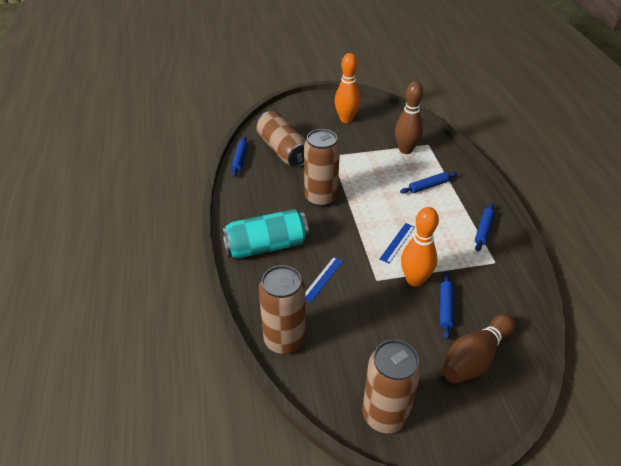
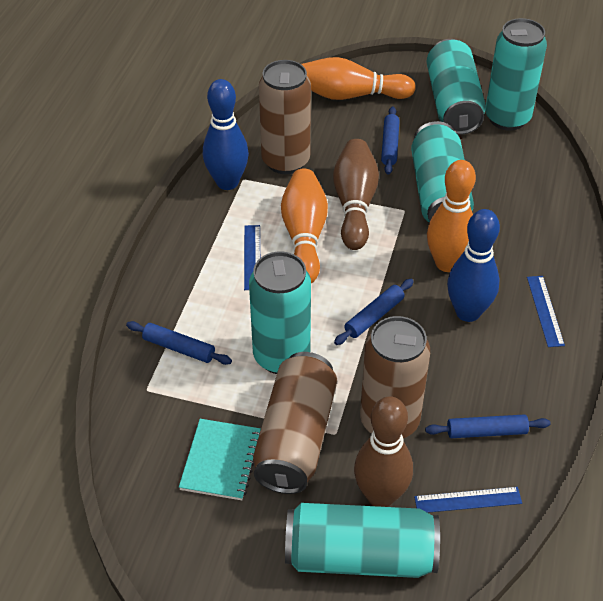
blue bowling pin: 0 -> 2
blue ruler: 2 -> 3
brown can: 4 -> 3
orange bowling pin: 2 -> 3
turquoise can: 1 -> 5
turquoise notebook: 0 -> 1

